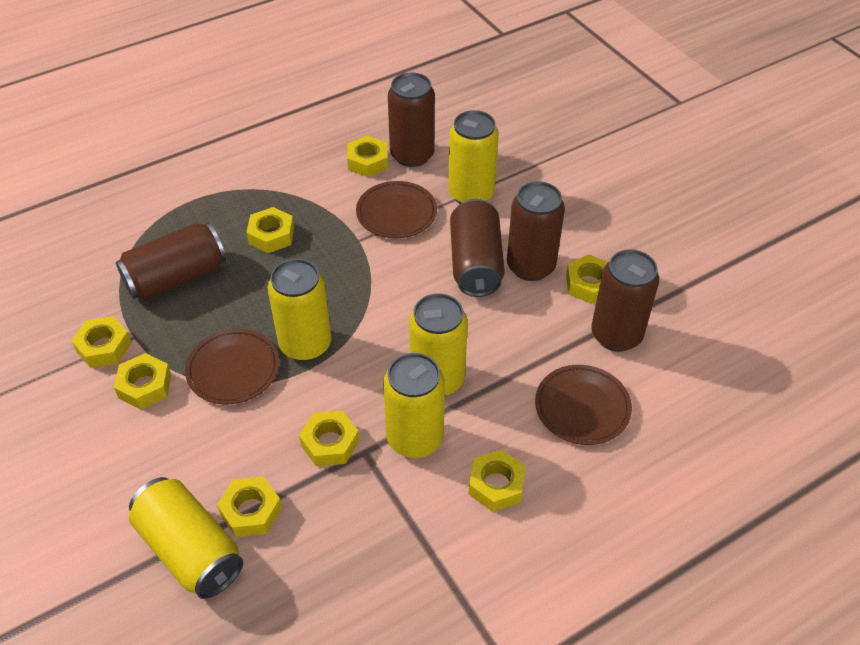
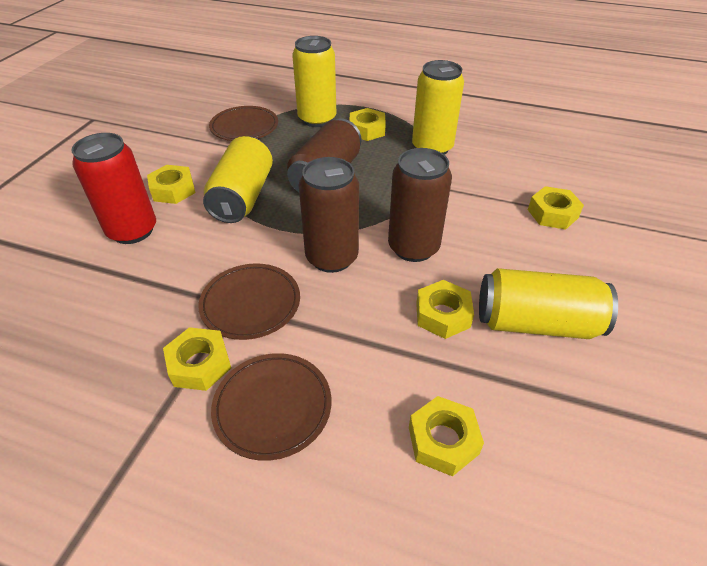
brown can: 5 -> 3
red can: 0 -> 1
yellow can: 5 -> 4
yellow nut: 8 -> 6

